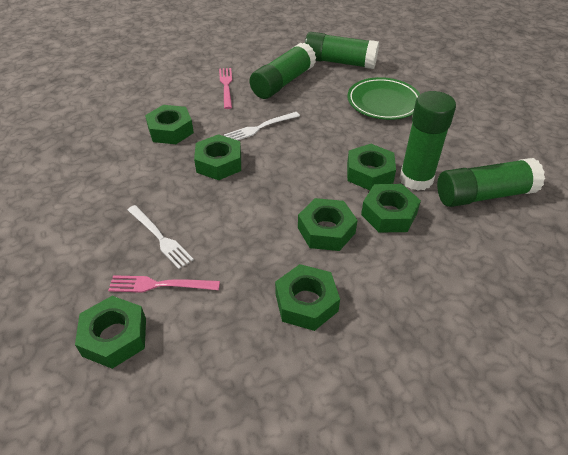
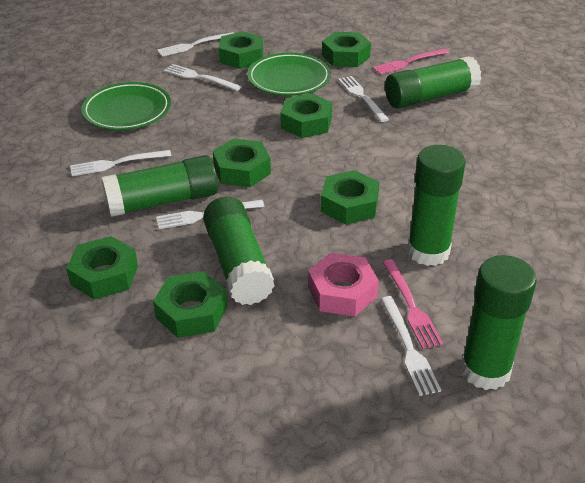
green glue stick: 4 -> 5
green plate: 1 -> 2
pink nut: 0 -> 1
white fork: 2 -> 6

